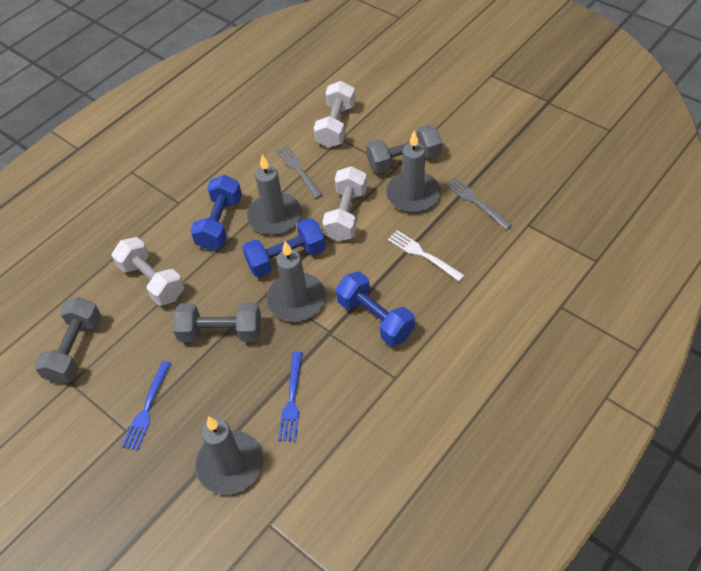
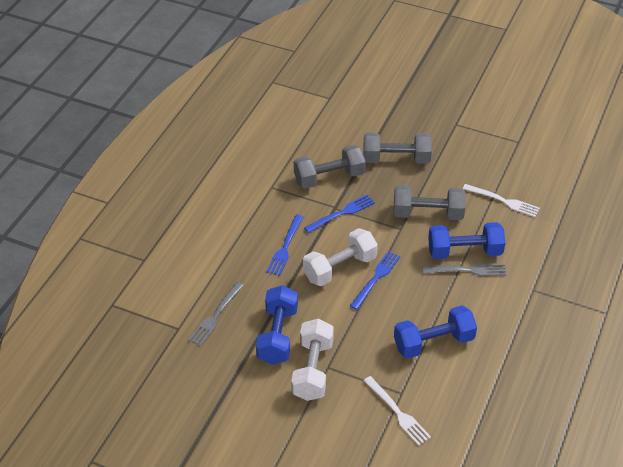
blue fork: 2 -> 3
grey candle: 4 -> 0
white dumbbell: 3 -> 2
white fork: 1 -> 2

